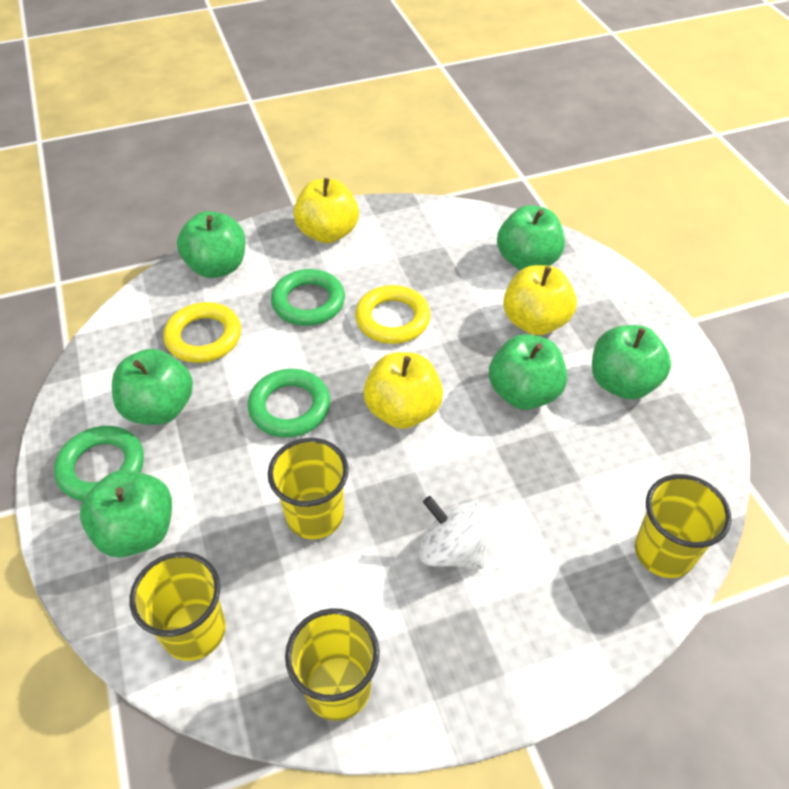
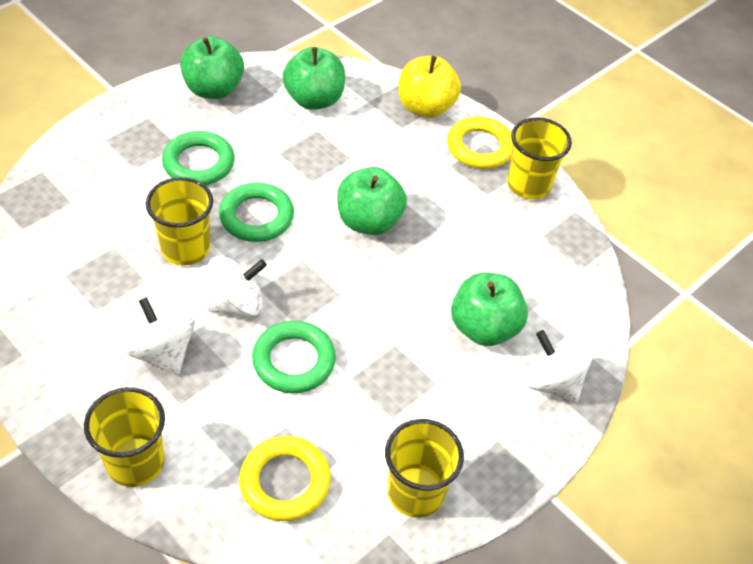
green apple: 6 -> 4
white spinning top: 1 -> 3
yellow apple: 3 -> 1

